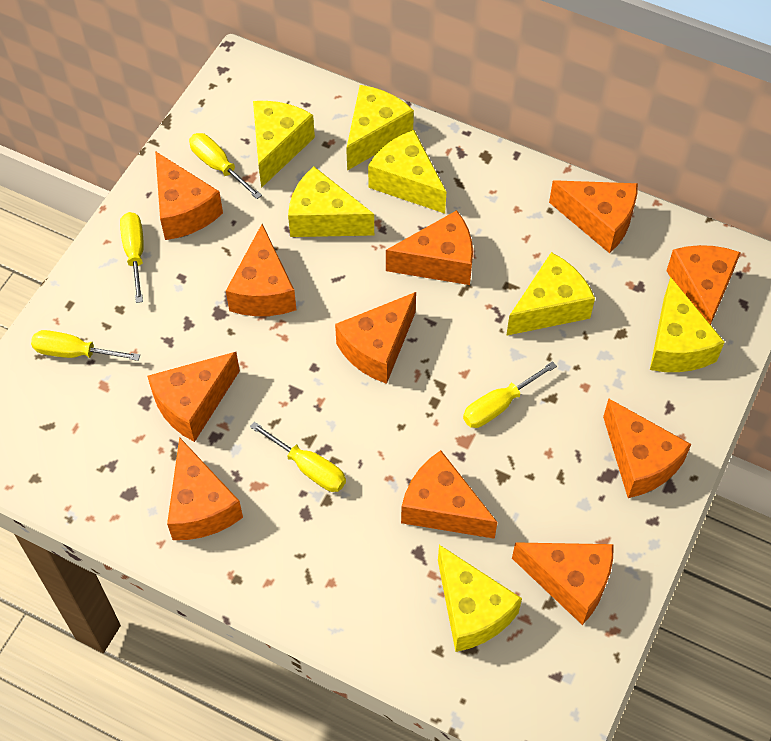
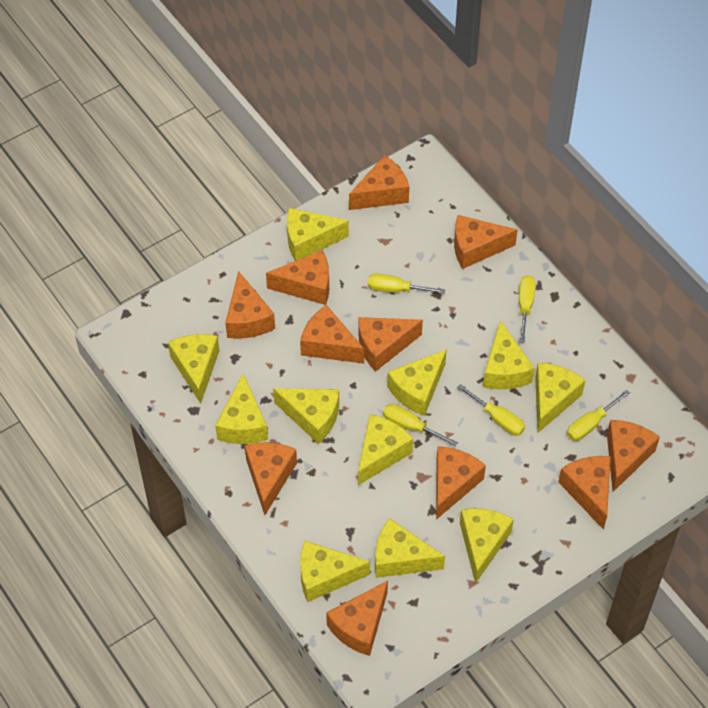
yellow cheese: 7 -> 11

